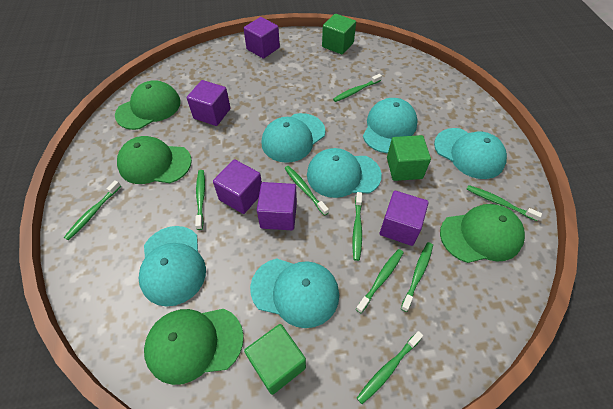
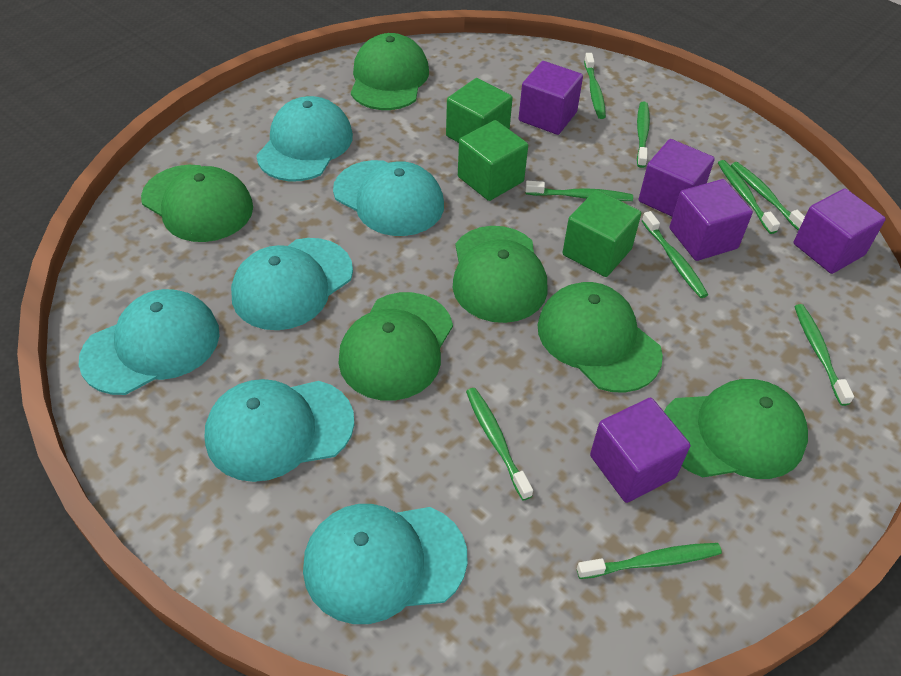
green cap: 4 -> 6

